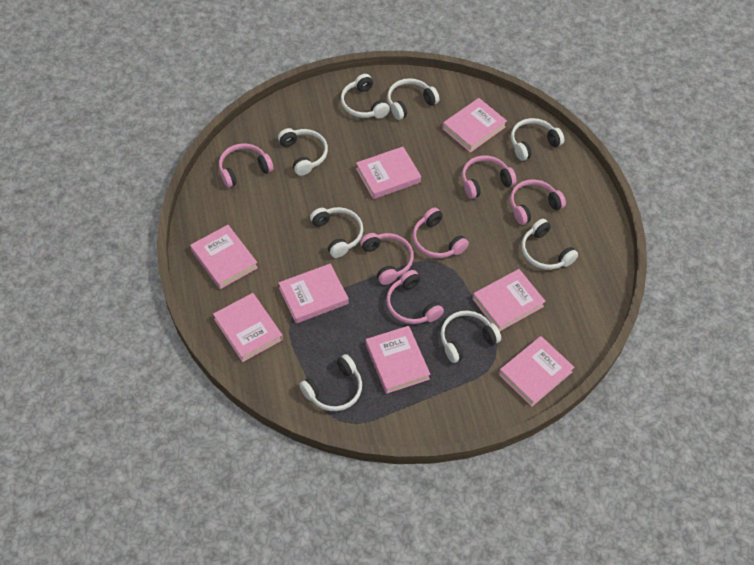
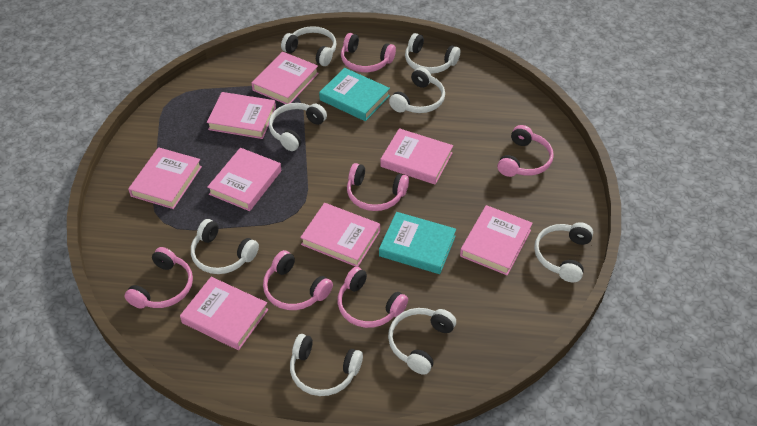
turquoise book: 0 -> 2

